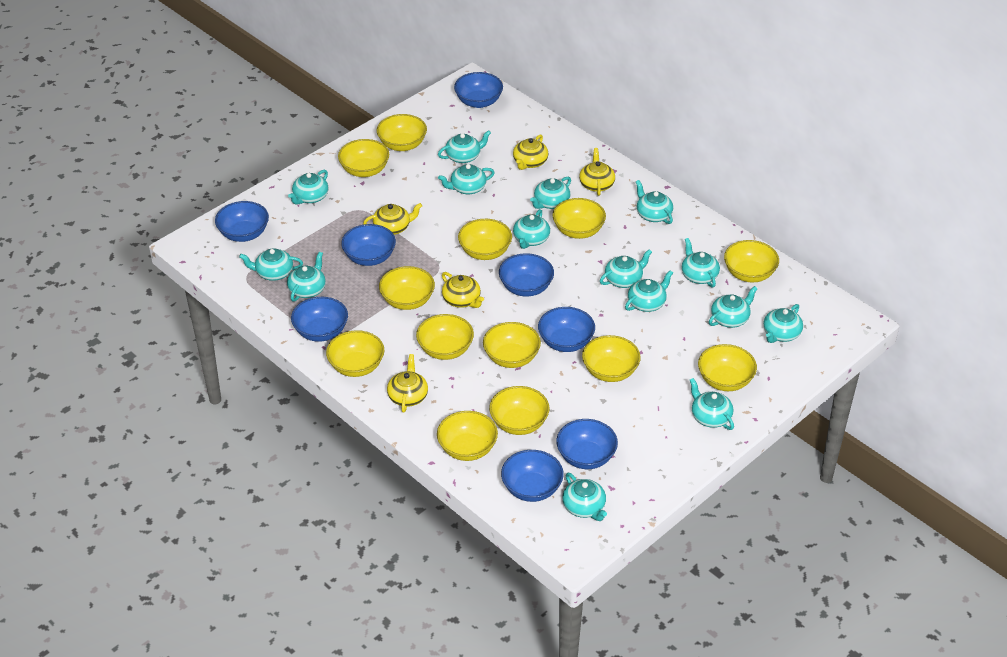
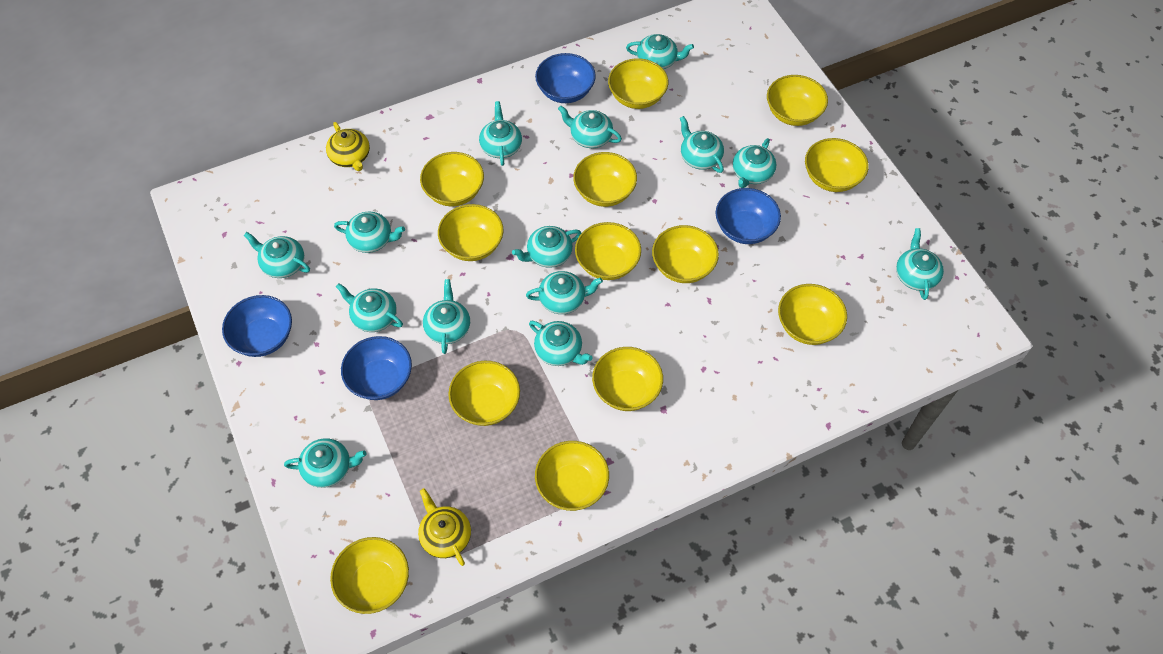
blue bowl: 8 -> 4
turquoise teapot: 15 -> 14
yellow teapot: 5 -> 2

